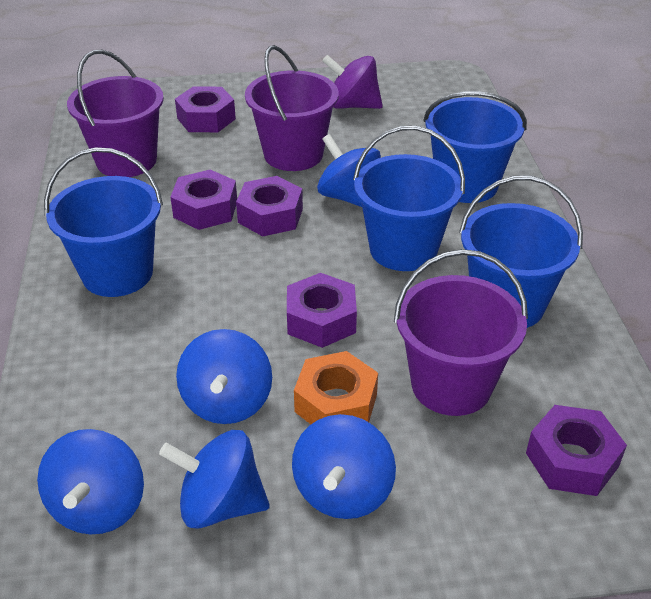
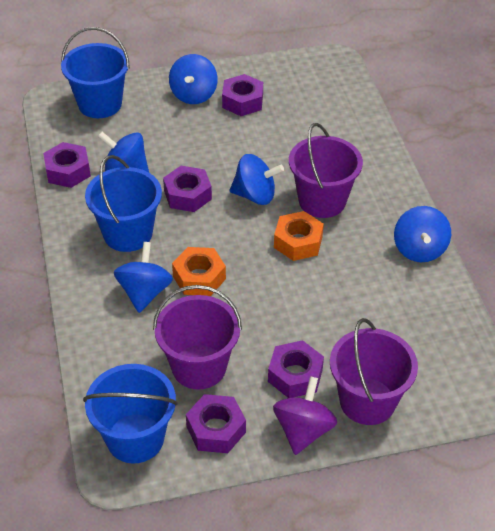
blue bucket: 4 -> 3
orange nut: 1 -> 2

